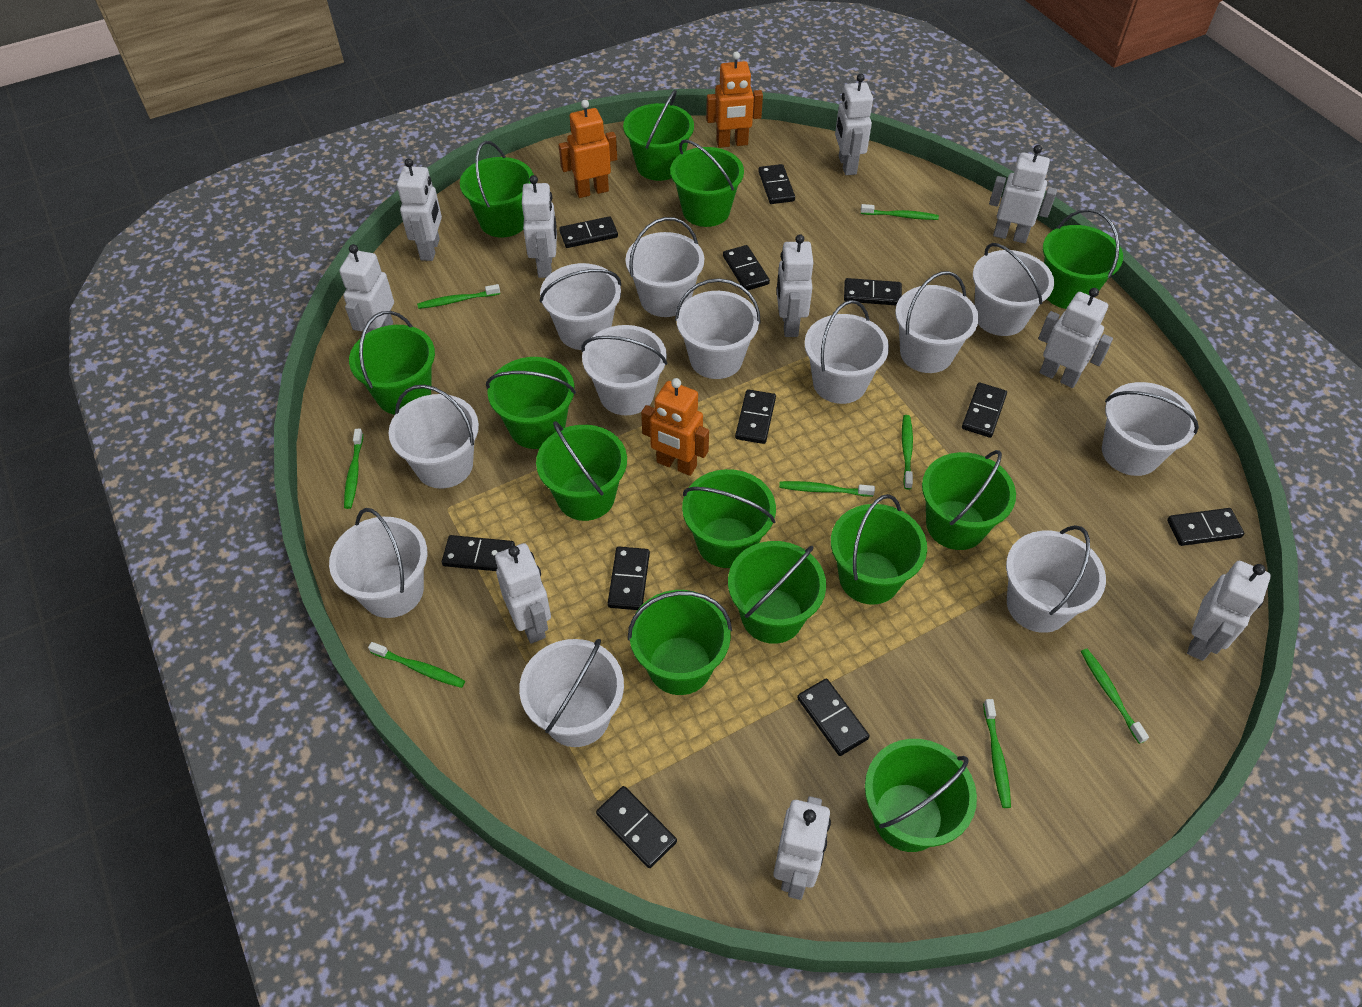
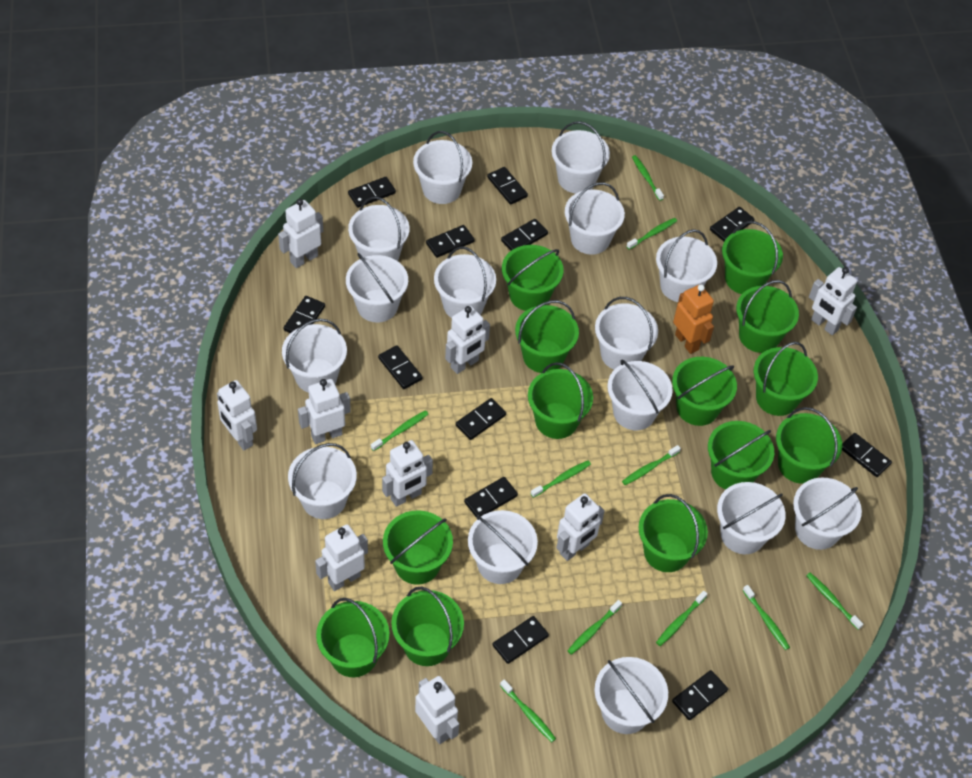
black domino: 11 -> 12
green toothbrush: 8 -> 10
orange robot: 3 -> 1
white bucket: 12 -> 15
white robot: 10 -> 9

